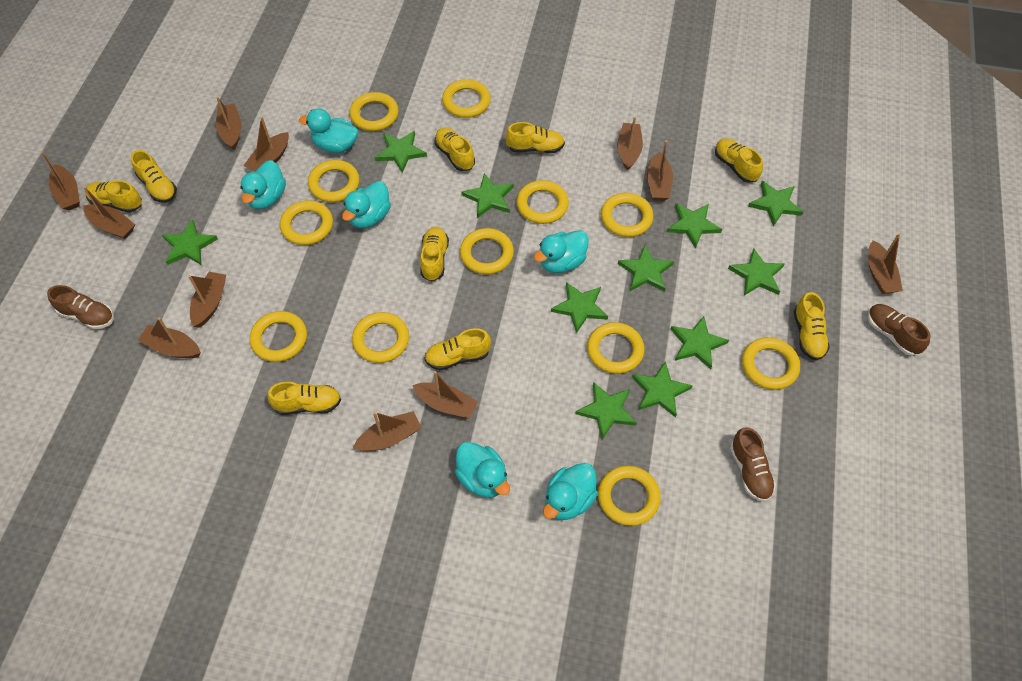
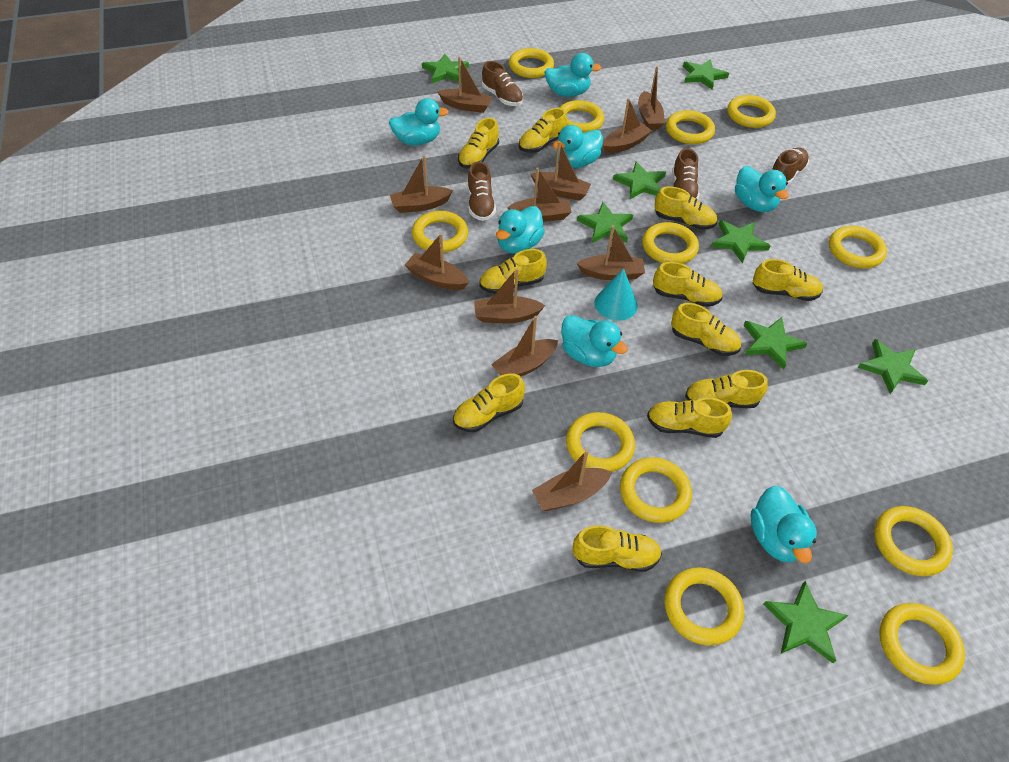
brown shoe: 3 -> 4
green star: 11 -> 8
turquoise cone: 0 -> 1
turquoise duck: 6 -> 7
yellow shoe: 9 -> 11

